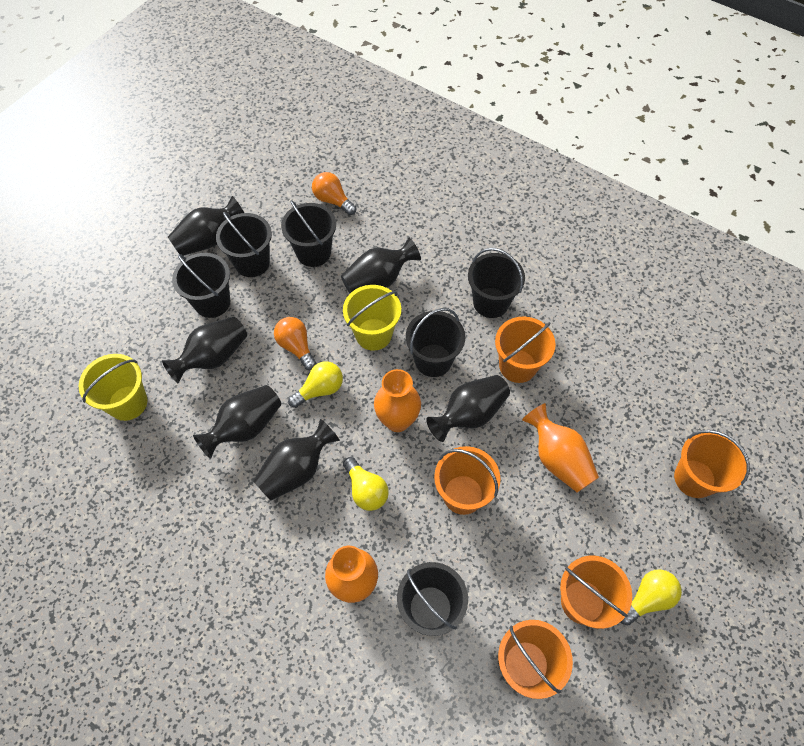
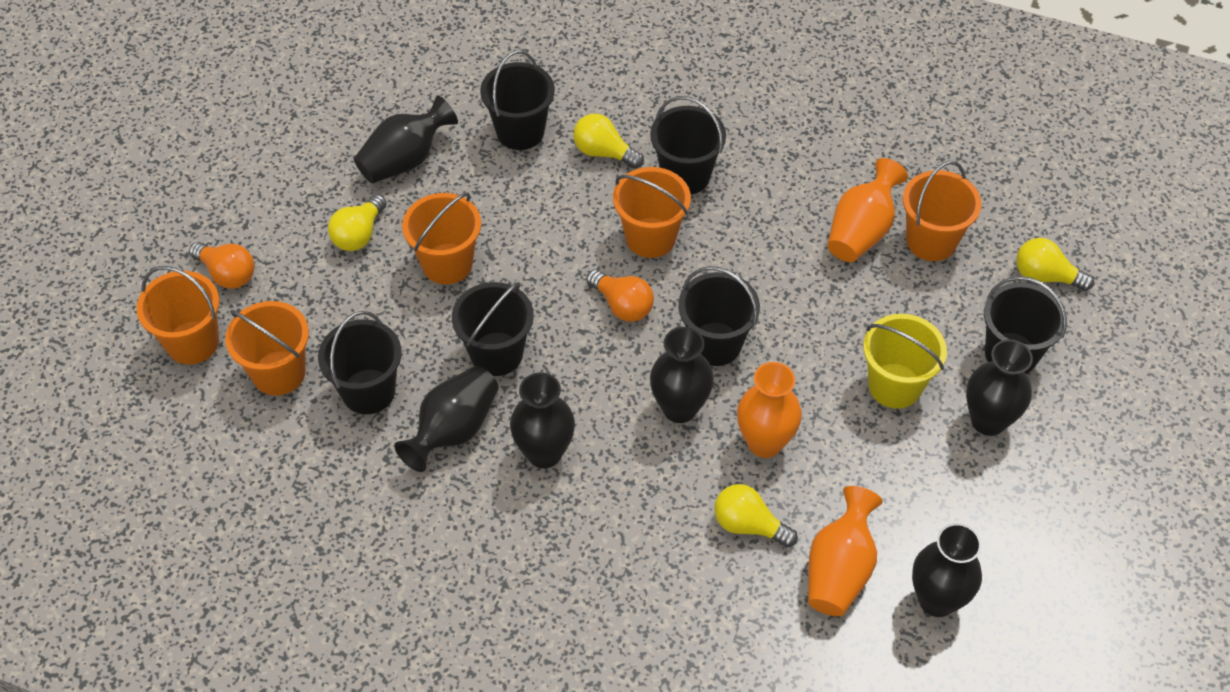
yellow bucket: 2 -> 1
yellow light bulb: 3 -> 4

